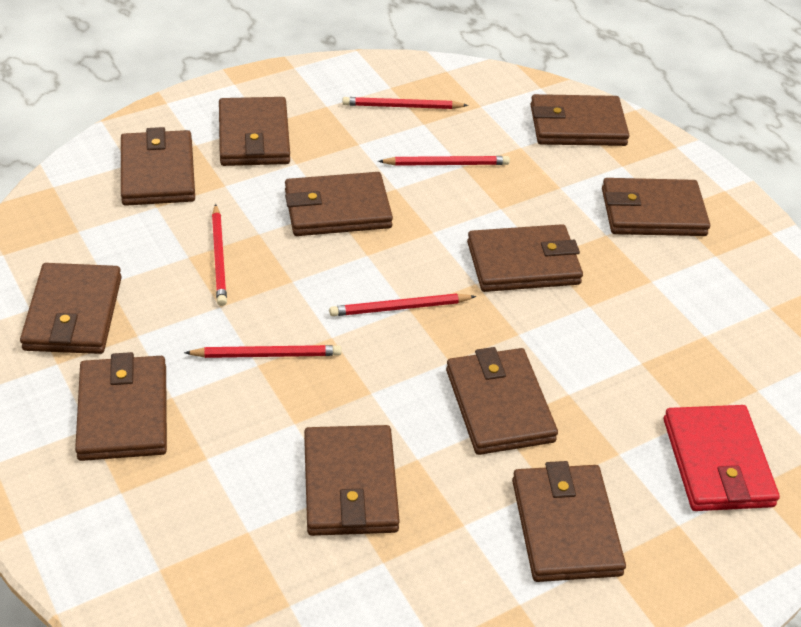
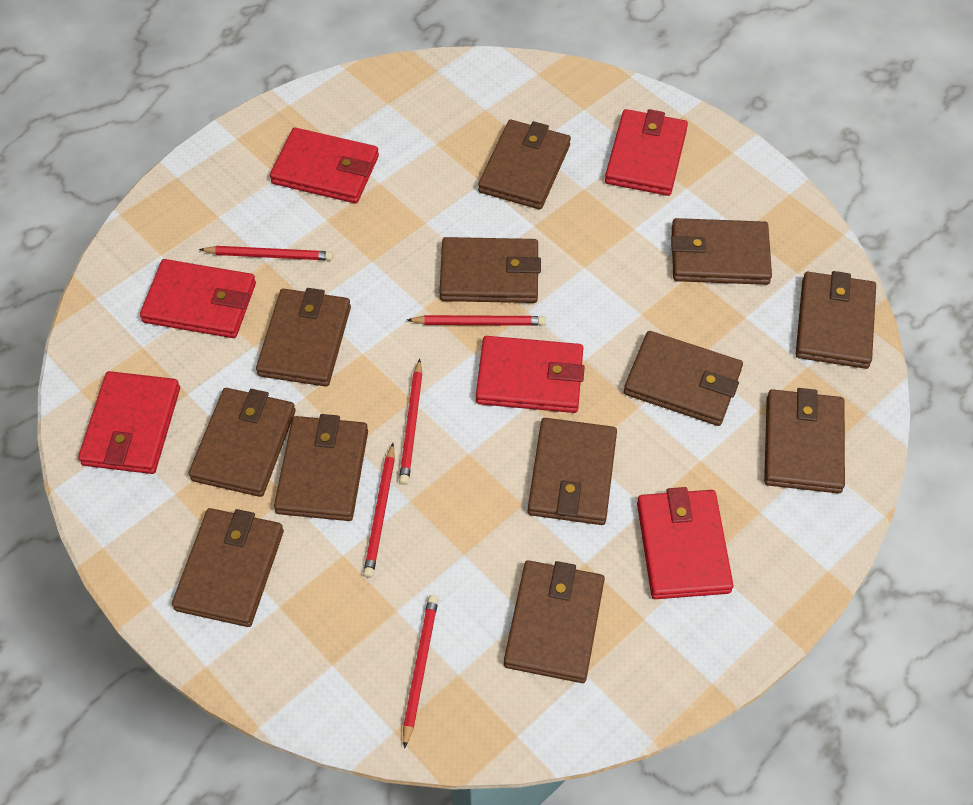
brown wallet: 11 -> 12
red wallet: 1 -> 6

